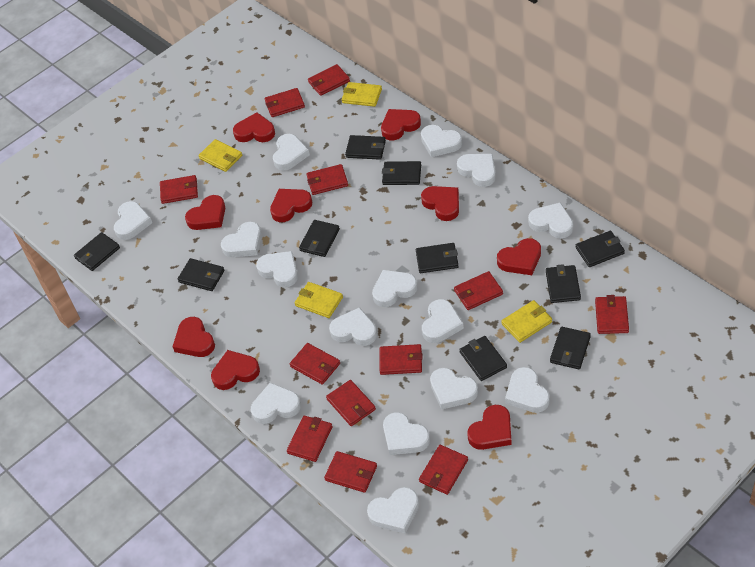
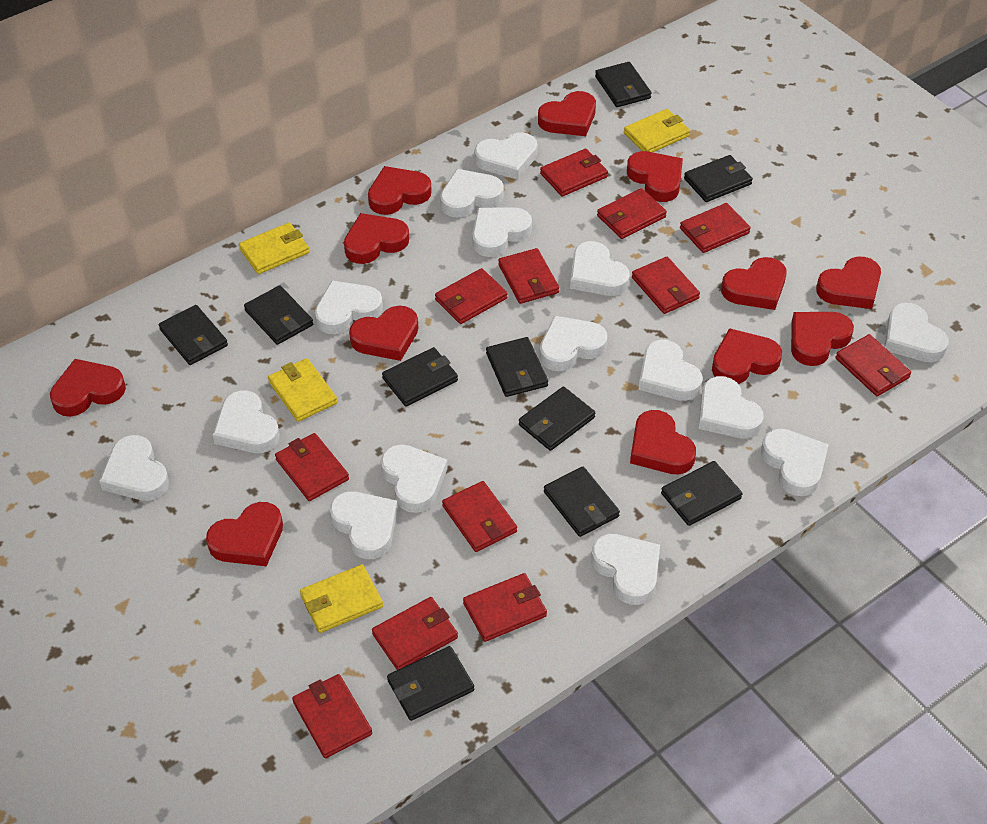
red heart: 9 -> 12

